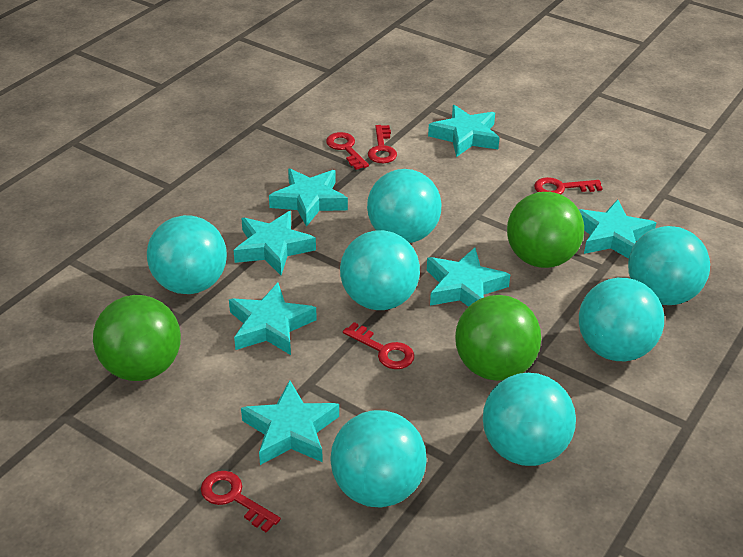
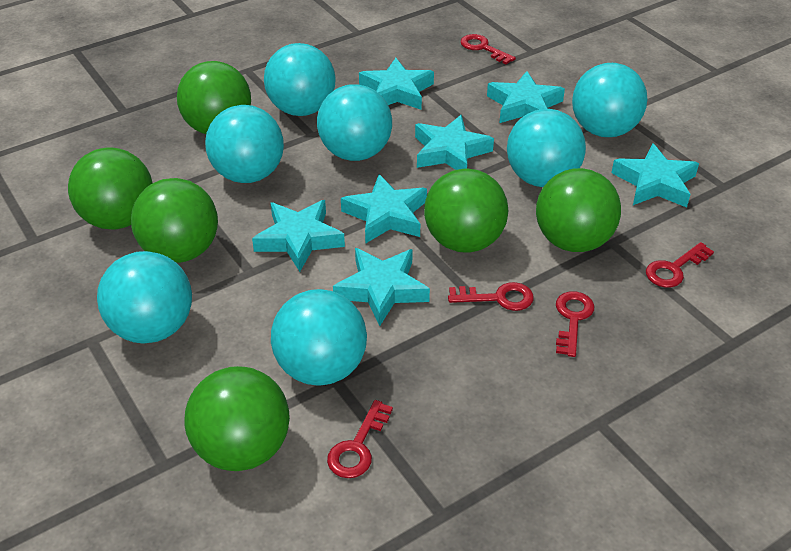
green ball: 3 -> 6

